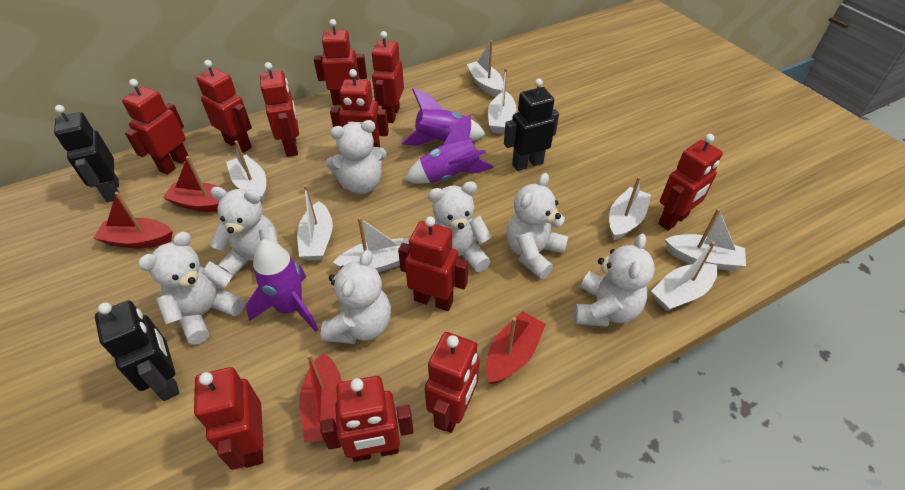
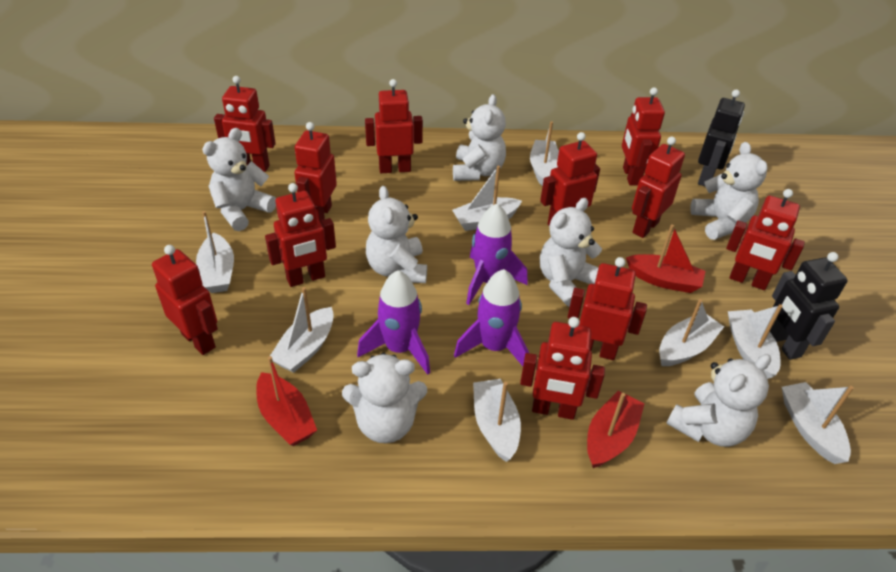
black robot: 3 -> 2
red boat: 4 -> 3

